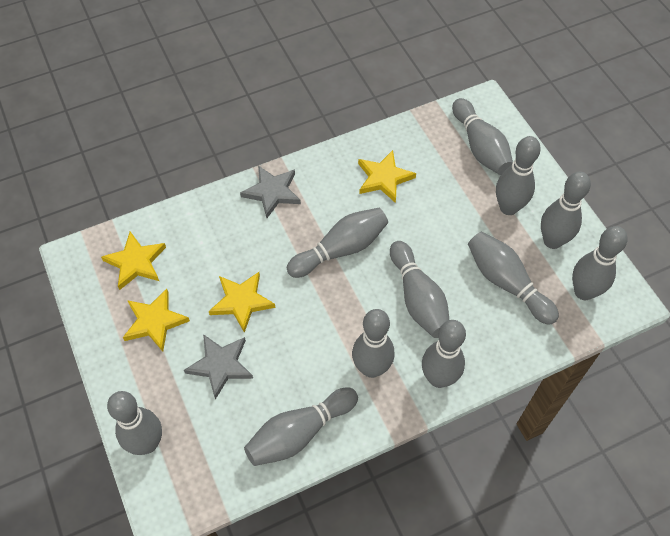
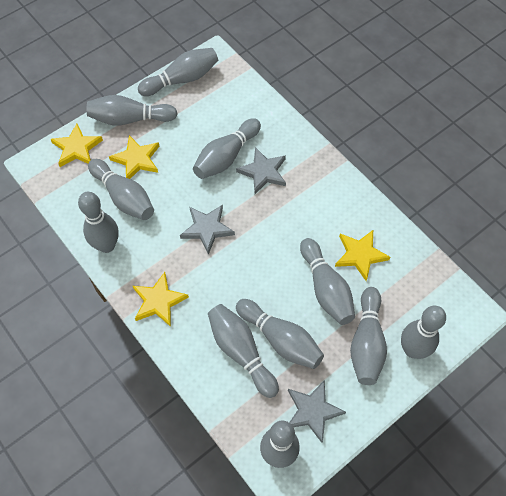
grey star: 2 -> 3

